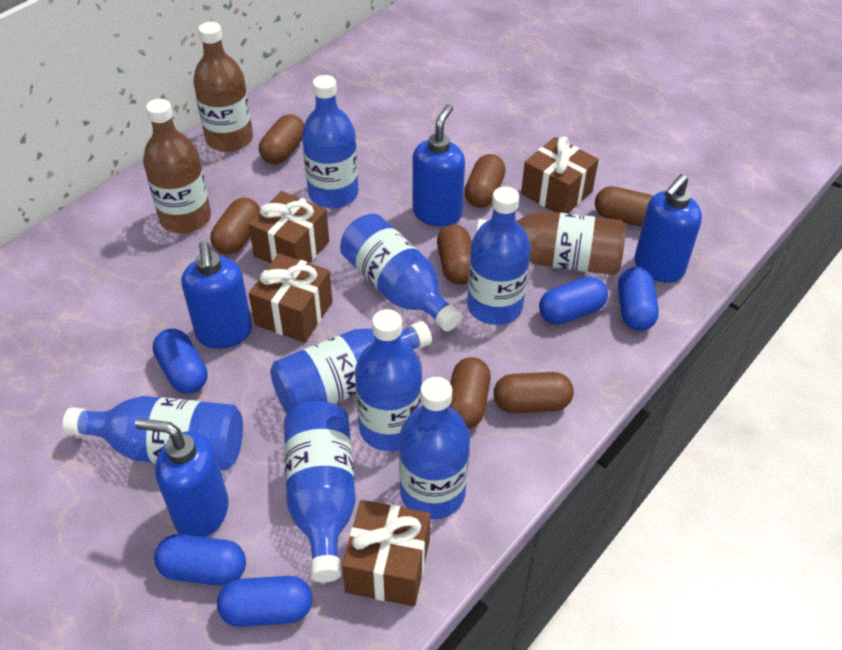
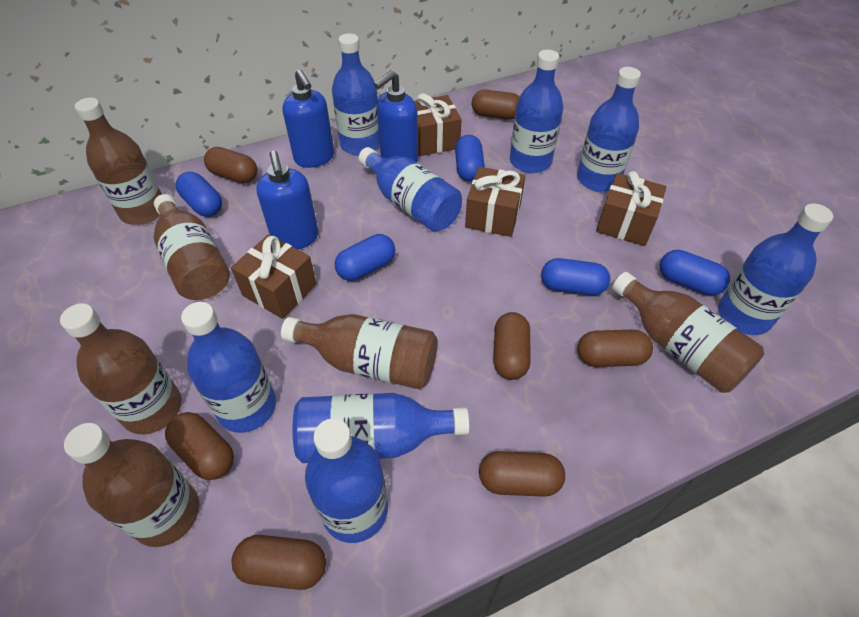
blue soap dispenser: 4 -> 3
brown bottle: 3 -> 6

